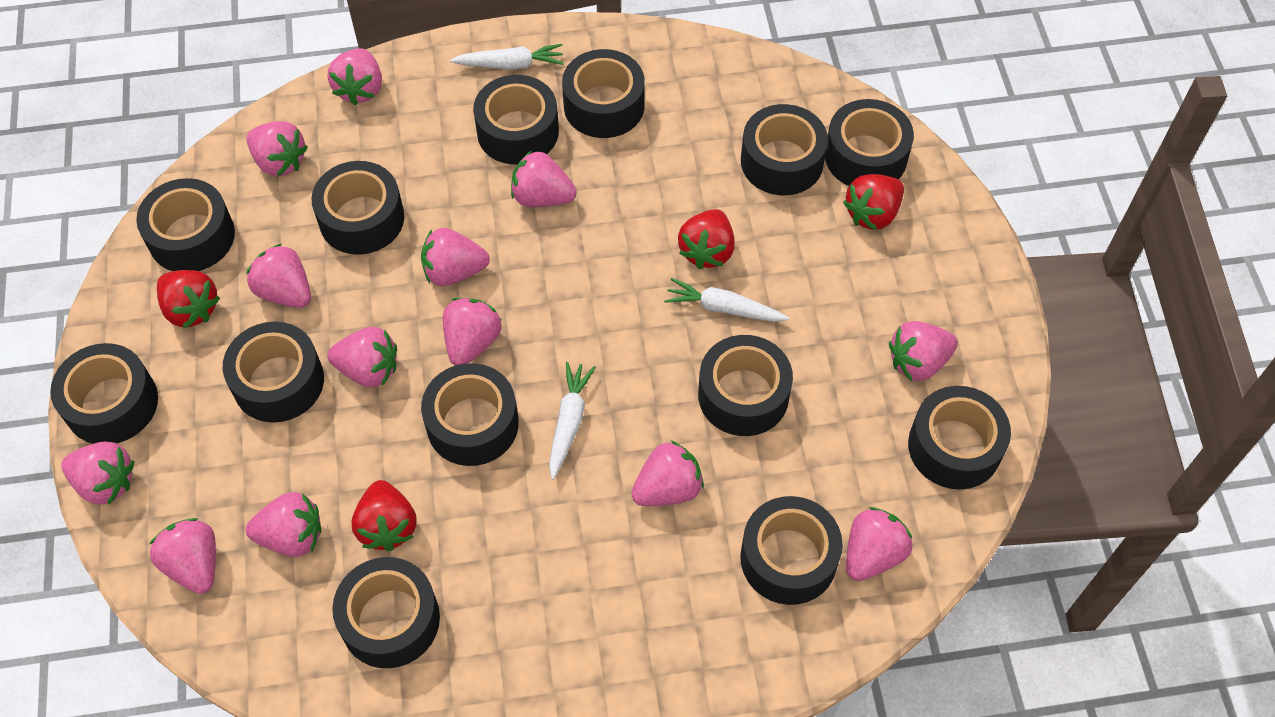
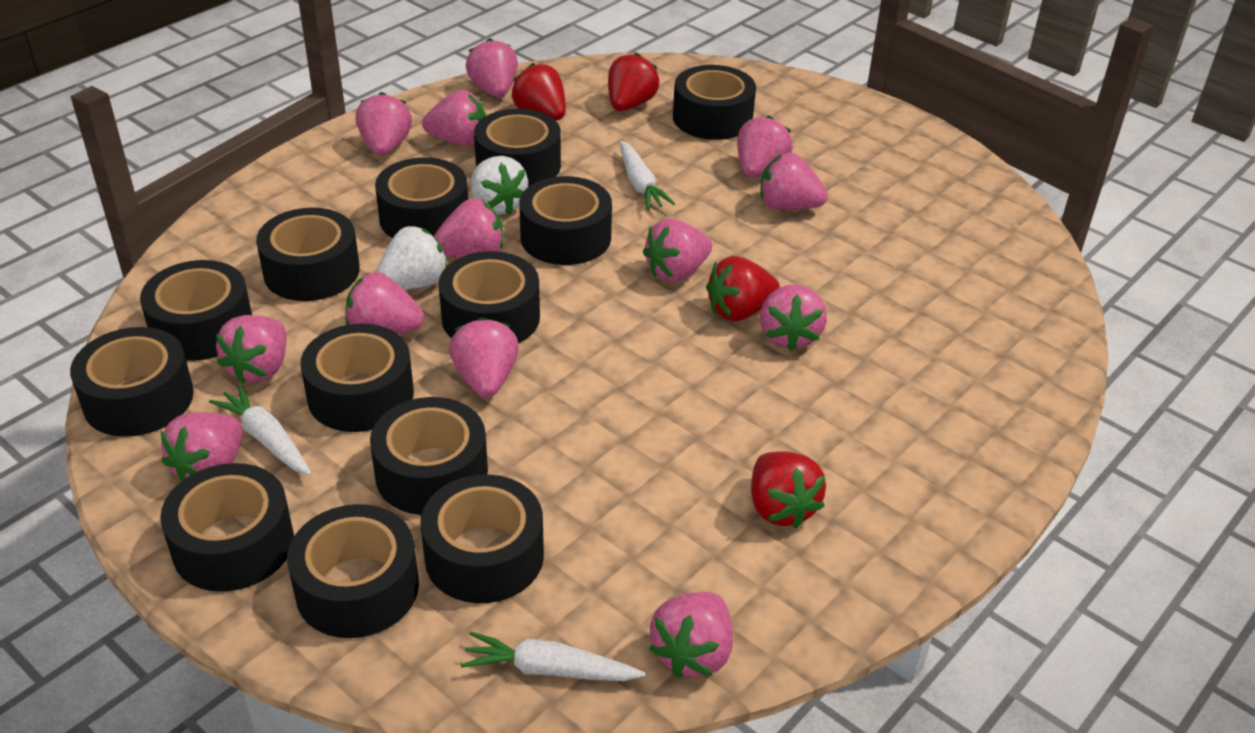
white strawberry: 0 -> 2

